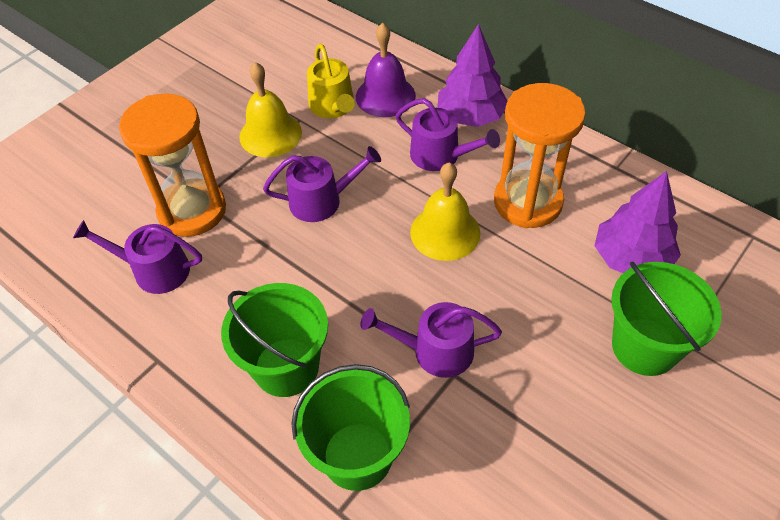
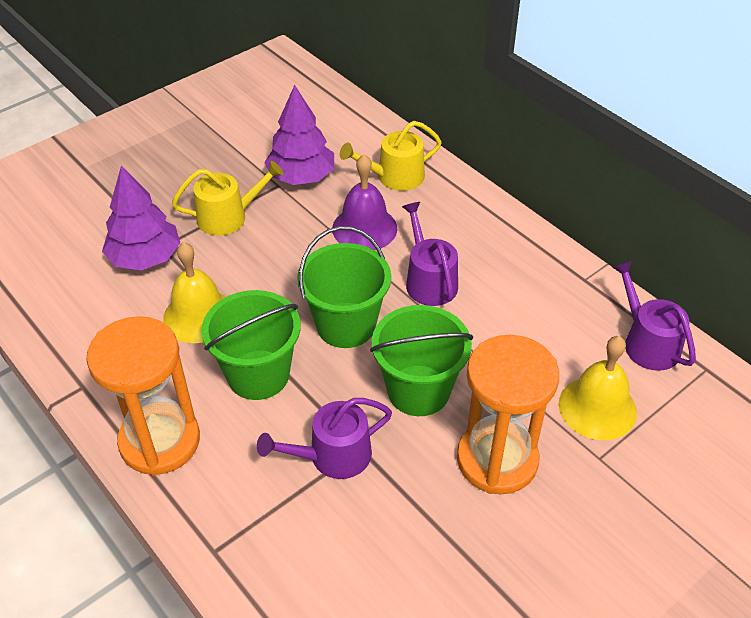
purple watering can: 4 -> 3
yellow watering can: 1 -> 2

